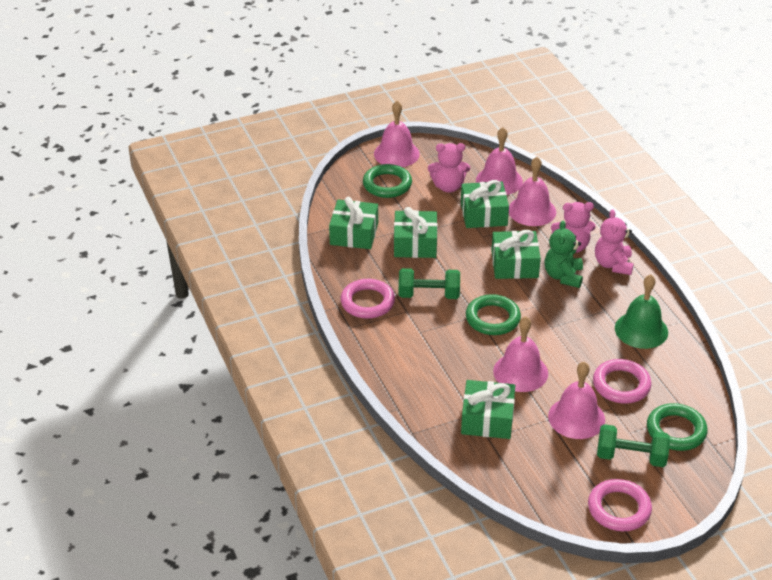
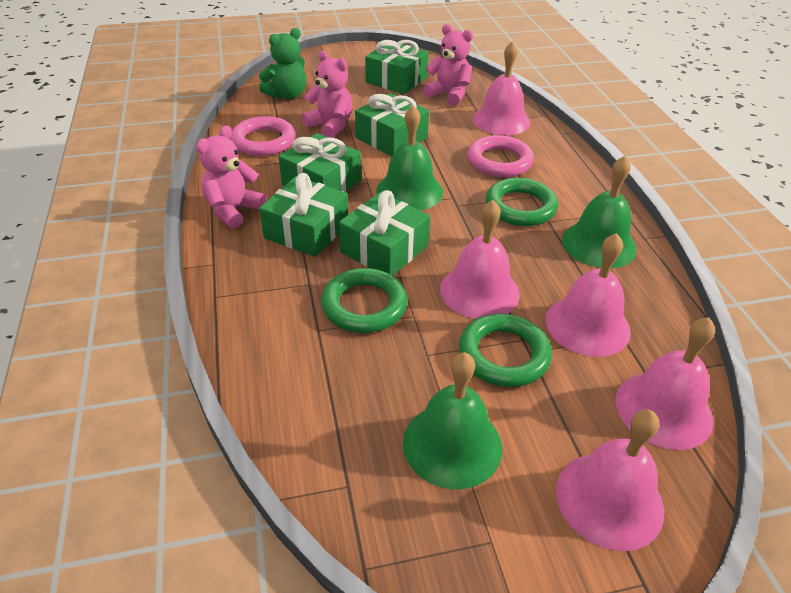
green bell: 1 -> 3
green dumbbell: 2 -> 0
pink ring: 3 -> 2

